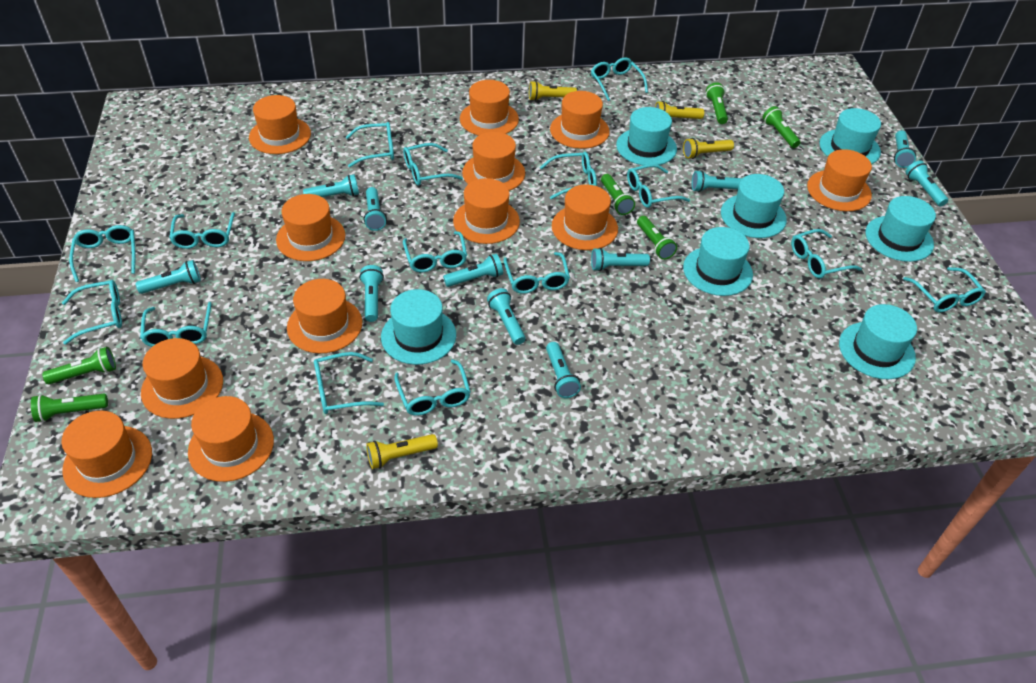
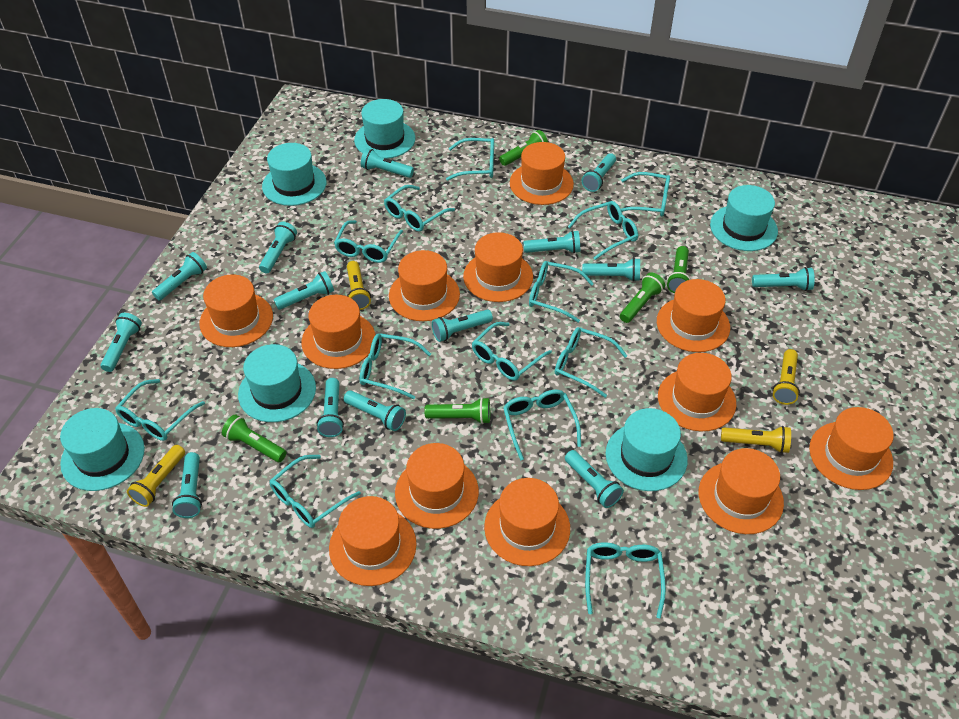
green flashlight: 6 -> 5
turquoise flashlight: 11 -> 14
turquoise glasses: 15 -> 13
turquoise hat: 7 -> 6

